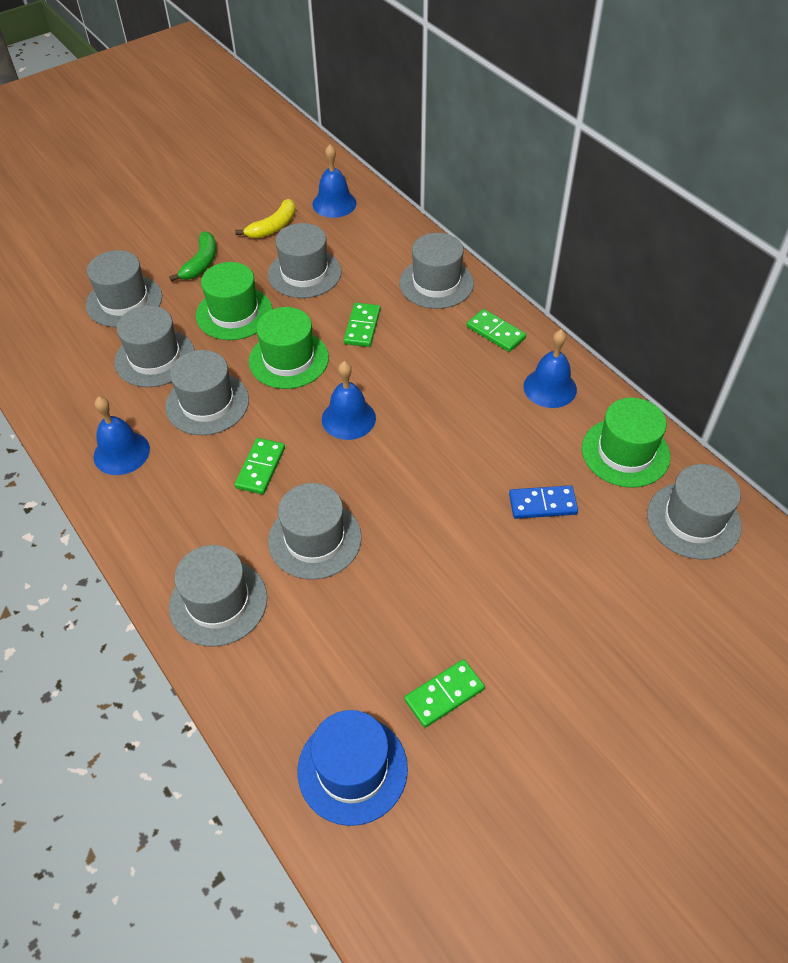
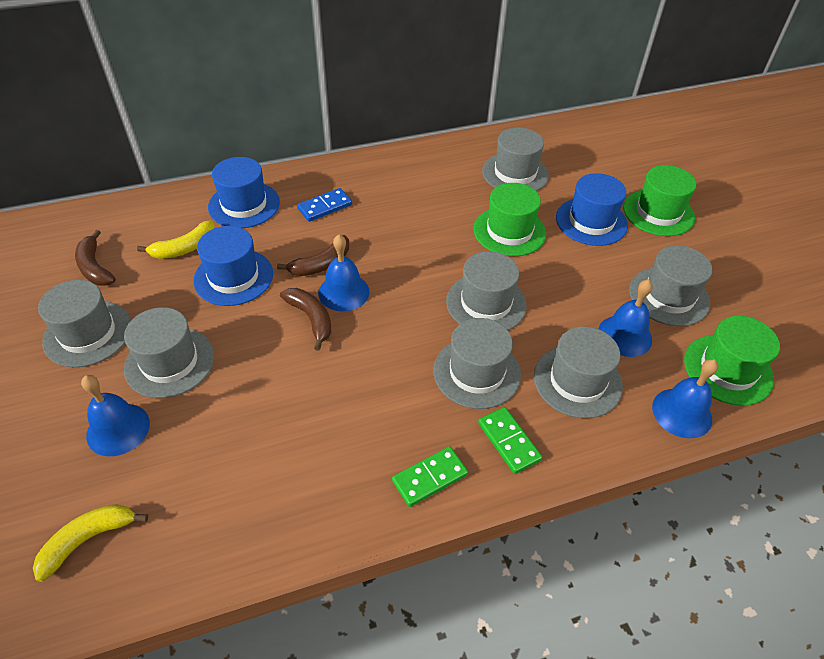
blue hat: 1 -> 3
brown banana: 0 -> 3
green banana: 1 -> 0
green domino: 4 -> 2
grey hat: 8 -> 7
yellow banana: 1 -> 2

